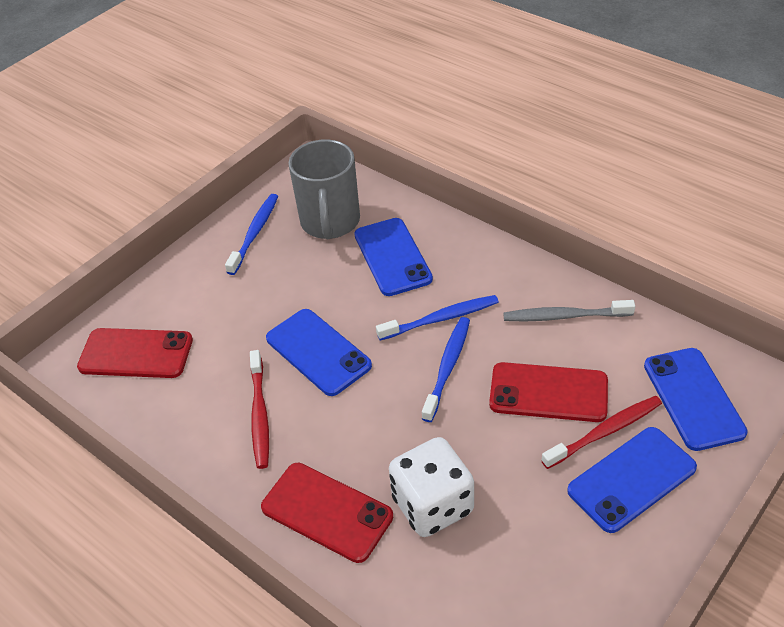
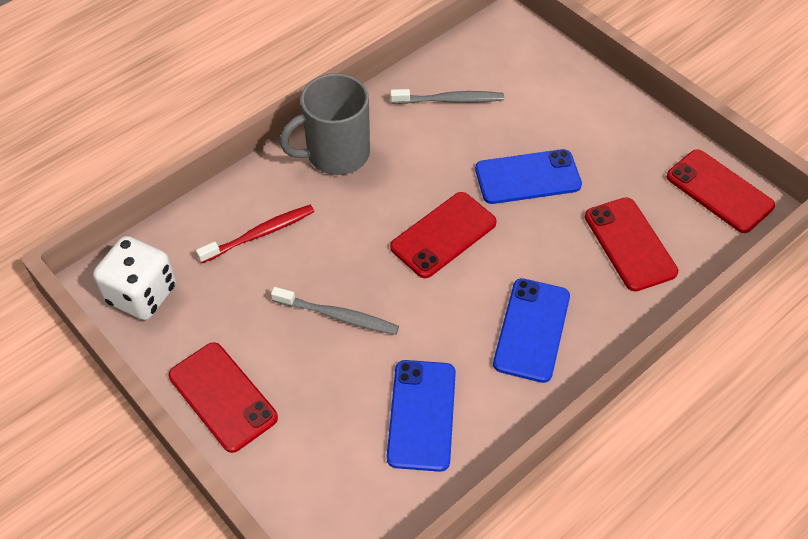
blue phone: 4 -> 3
blue toothbrush: 3 -> 0
grey toothbrush: 1 -> 2
red phone: 3 -> 4
red toothbrush: 2 -> 1

